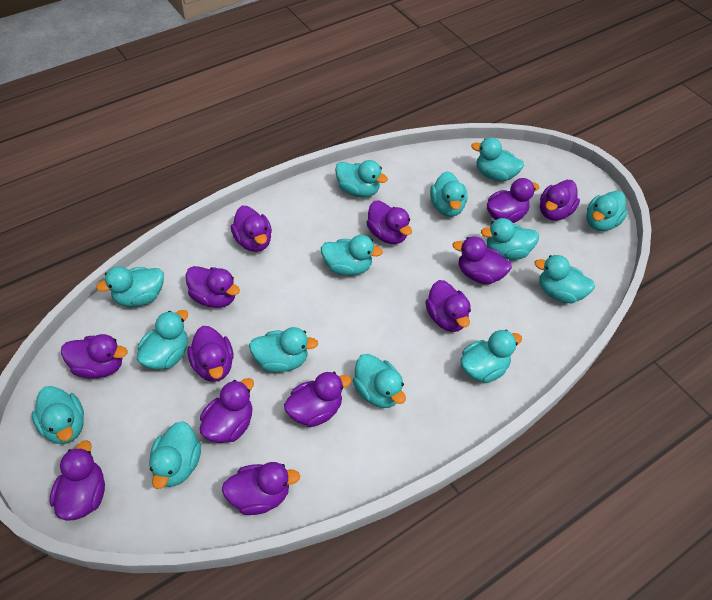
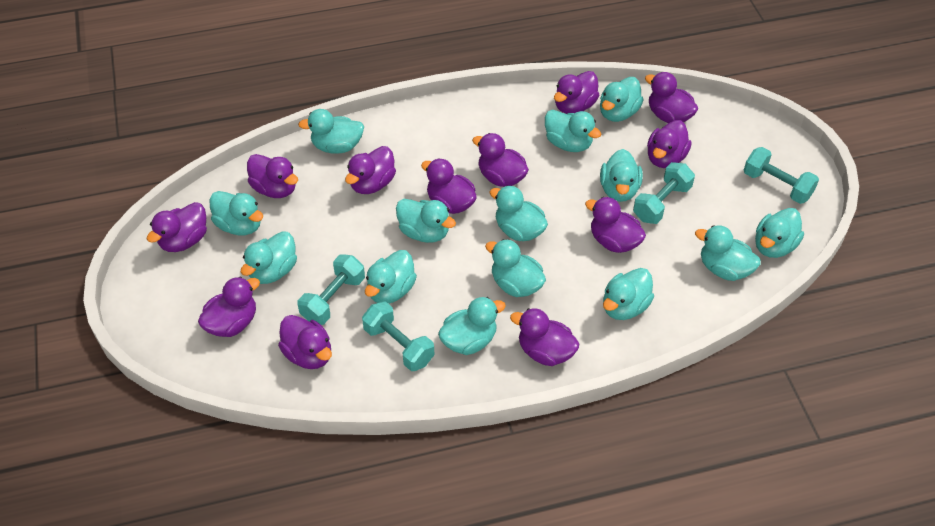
purple duck: 13 -> 12
turquoise dumbbell: 0 -> 4

